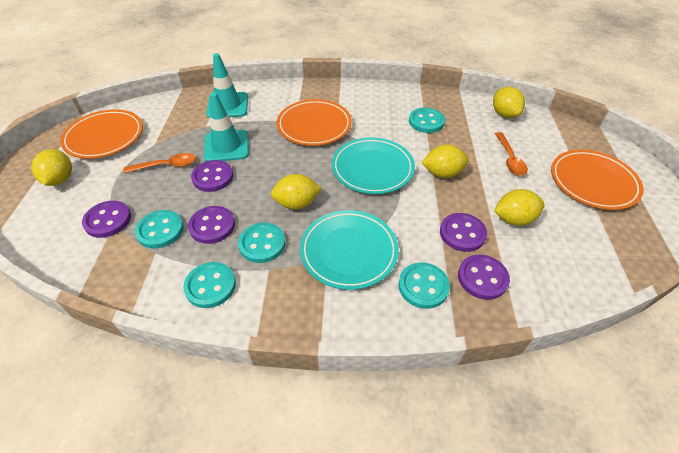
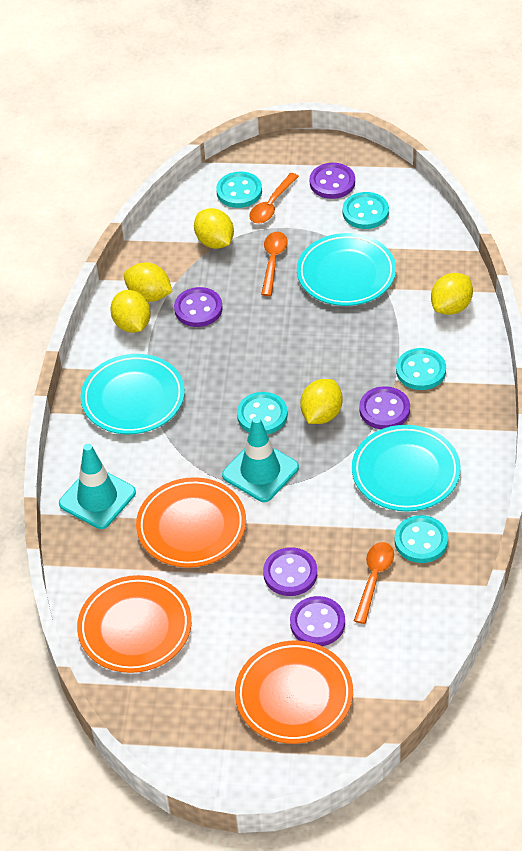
orange spoon: 2 -> 3
turquoise plate: 2 -> 3

